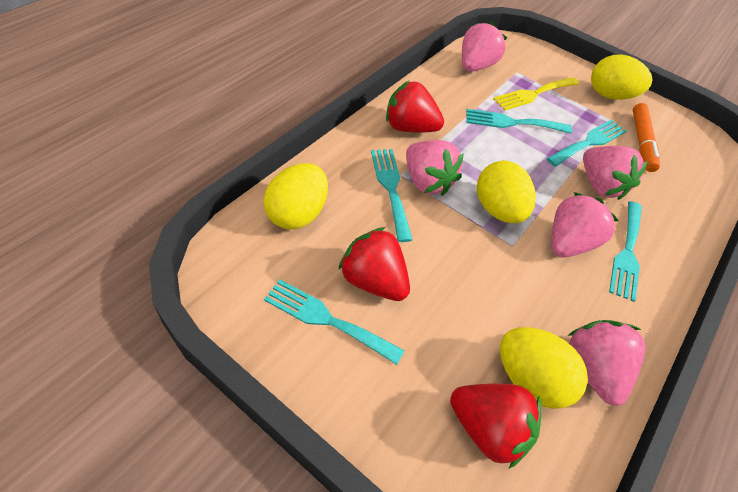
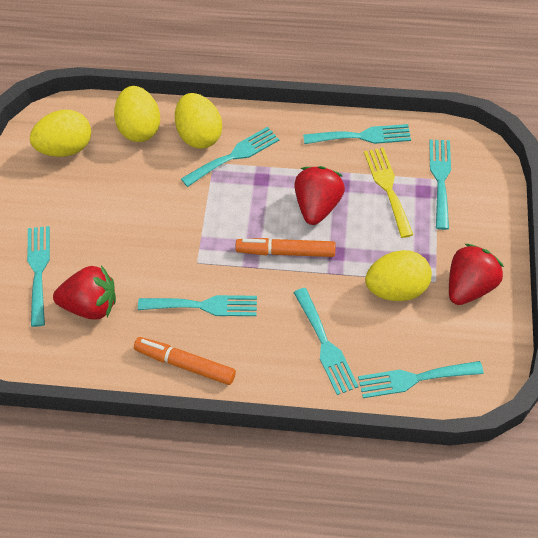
orange marker: 1 -> 2
pink strawberry: 5 -> 0
turquoise fork: 5 -> 7

